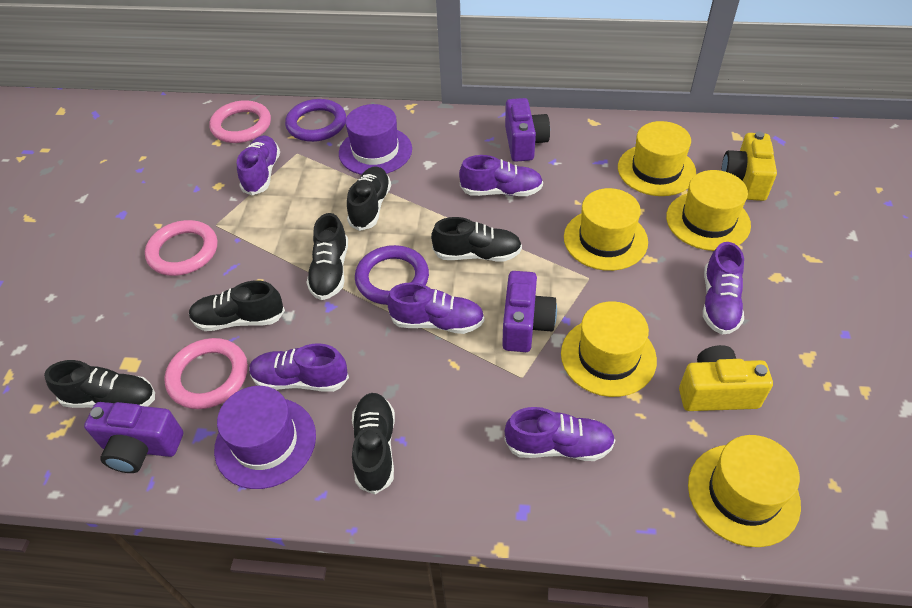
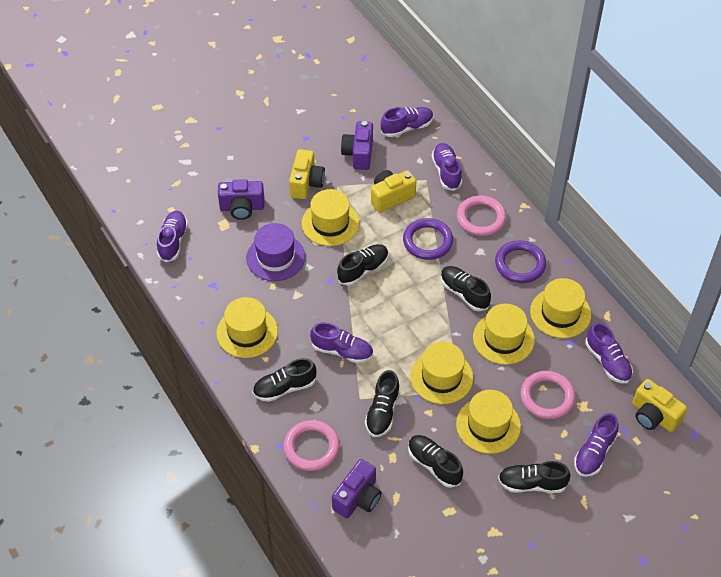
purple hat: 2 -> 1
yellow camera: 2 -> 3
yellow hat: 5 -> 6

